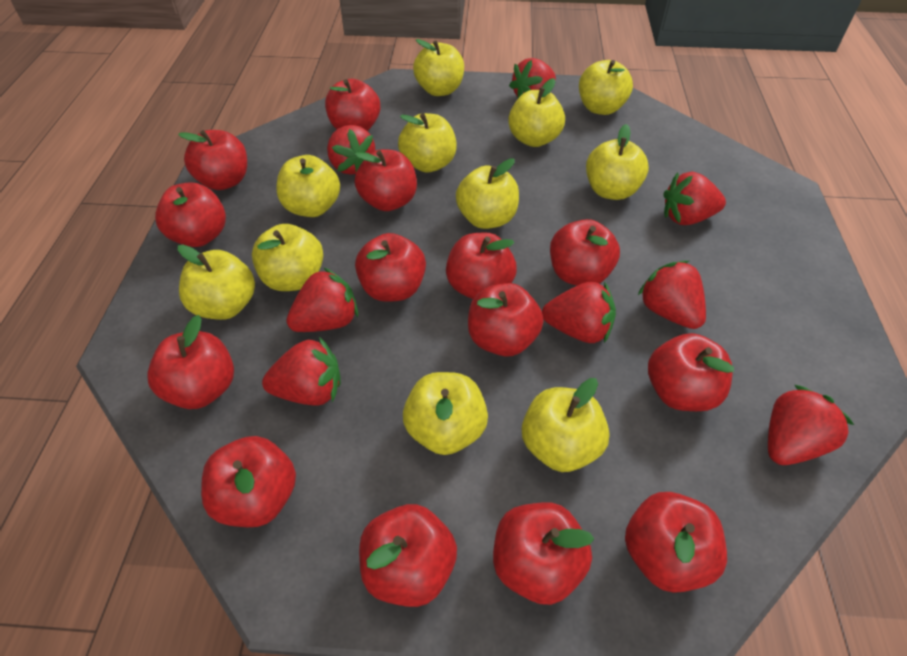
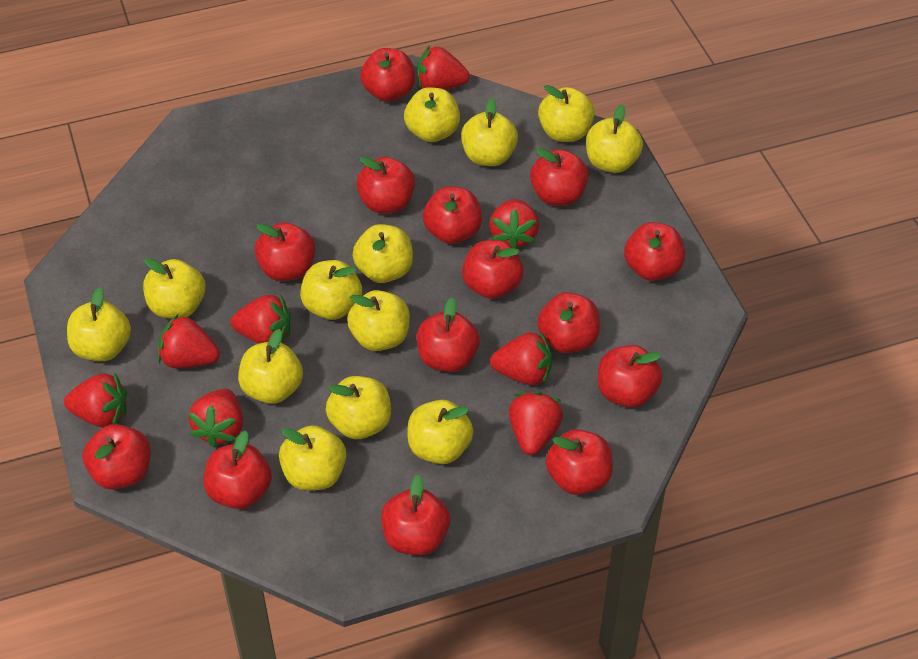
yellow apple: 11 -> 13

